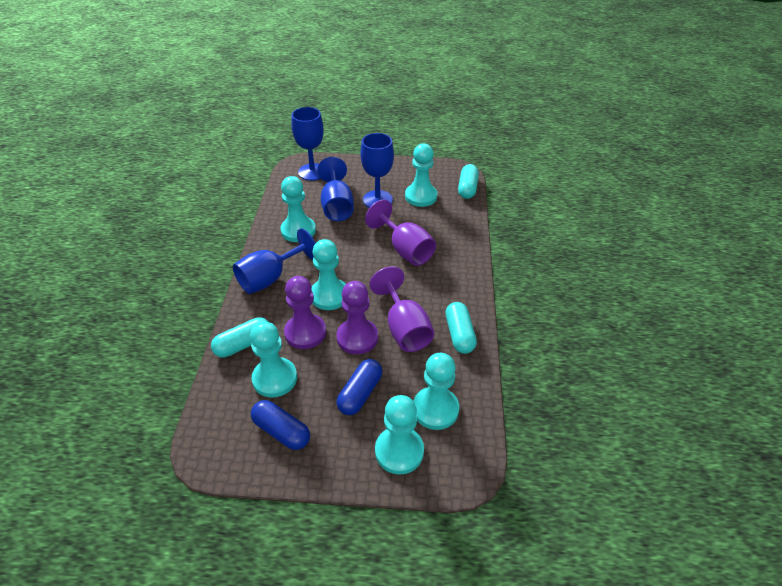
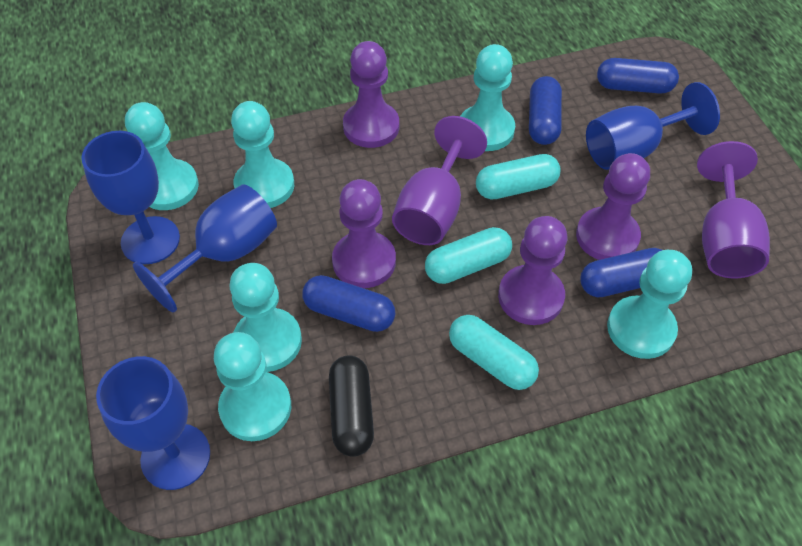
black capsule: 0 -> 1
blue capsule: 2 -> 4
purple pawn: 2 -> 4

